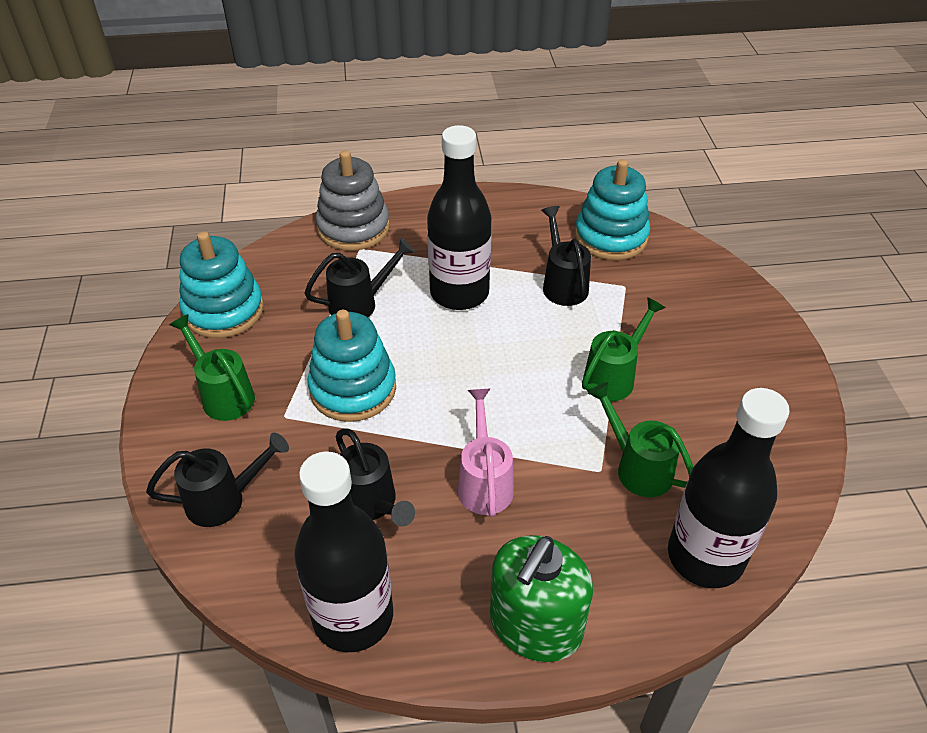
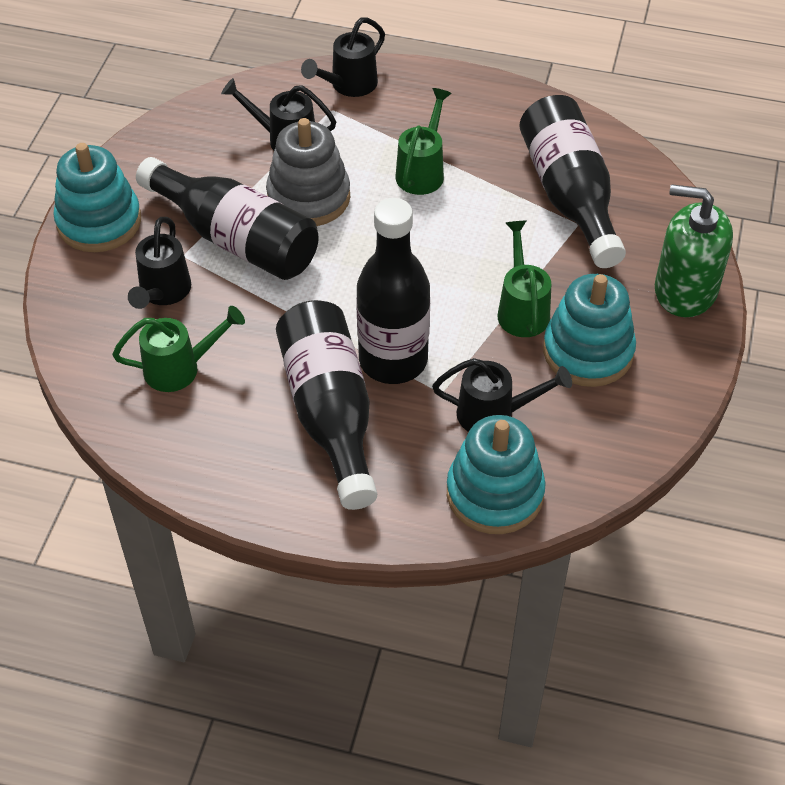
black bottle: 3 -> 4
pink watering can: 1 -> 0

